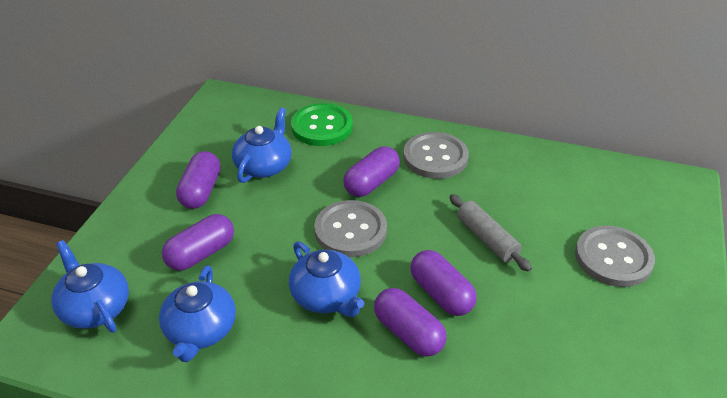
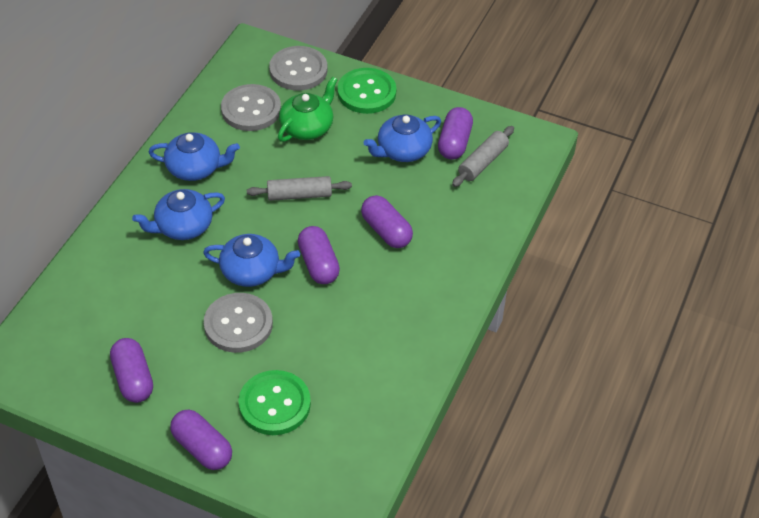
green button: 1 -> 2
green teapot: 0 -> 1
grey rolling pin: 1 -> 2

